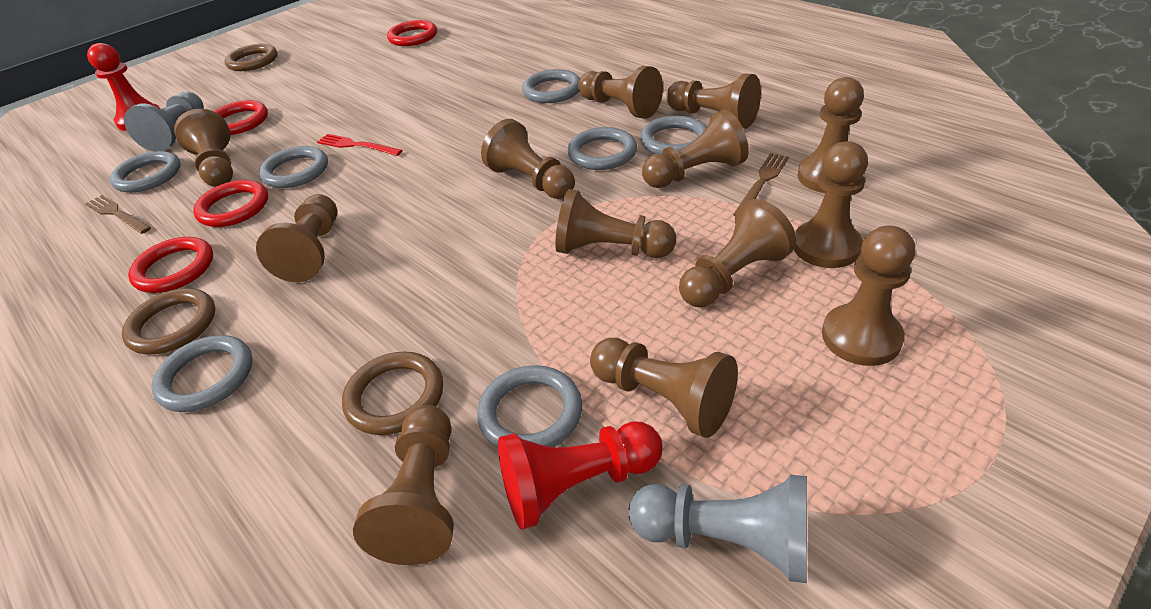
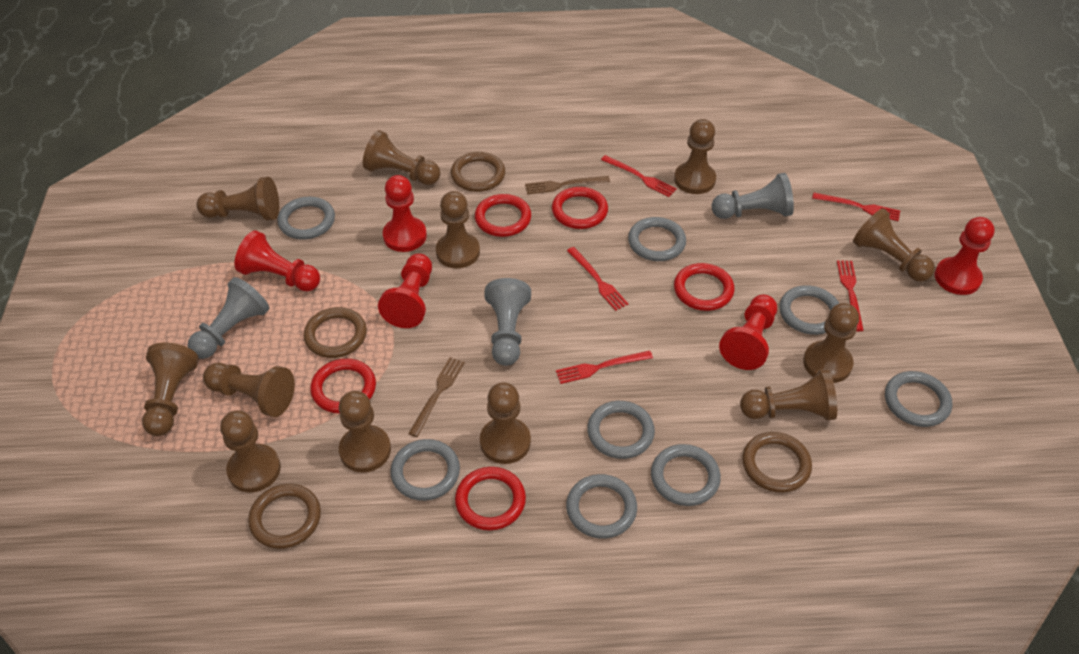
brown pawn: 13 -> 12
brown ring: 3 -> 4
grey pawn: 2 -> 3
grey ring: 7 -> 8
red fork: 1 -> 5
red pawn: 2 -> 5
red ring: 4 -> 5

